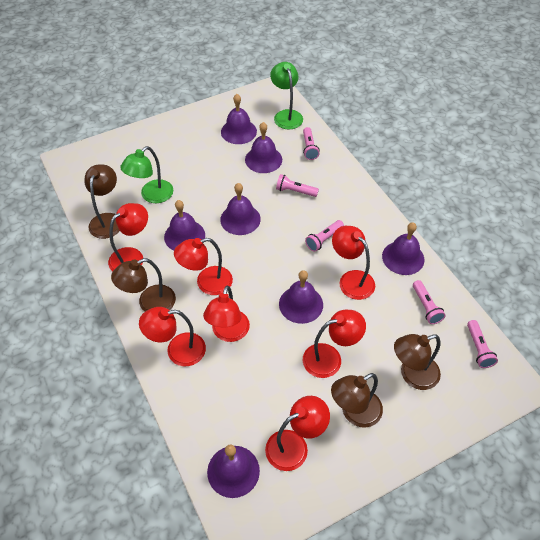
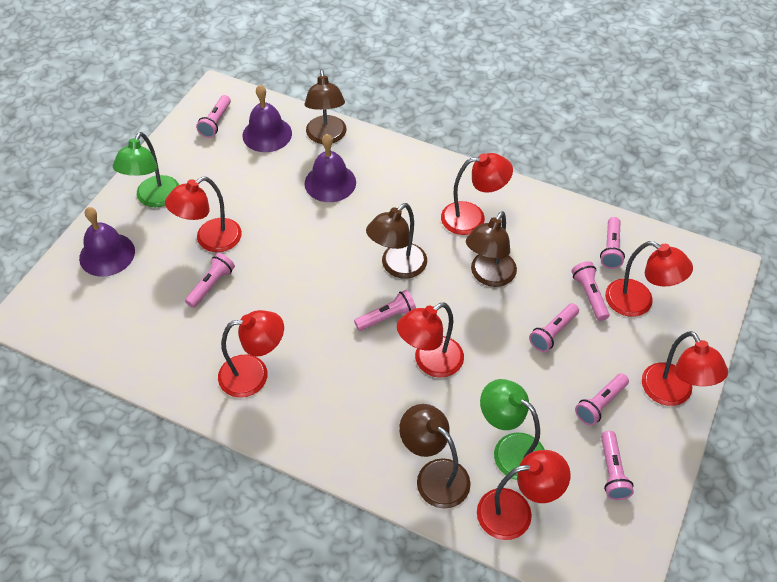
pink flashlight: 5 -> 8
purple bell: 7 -> 3

